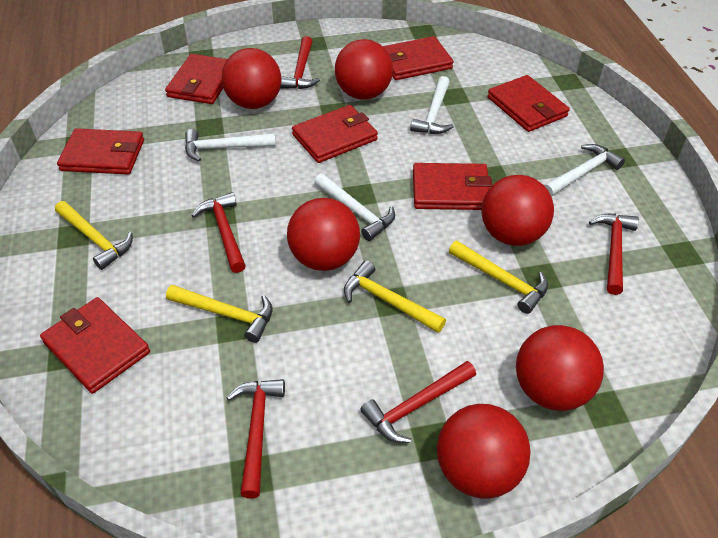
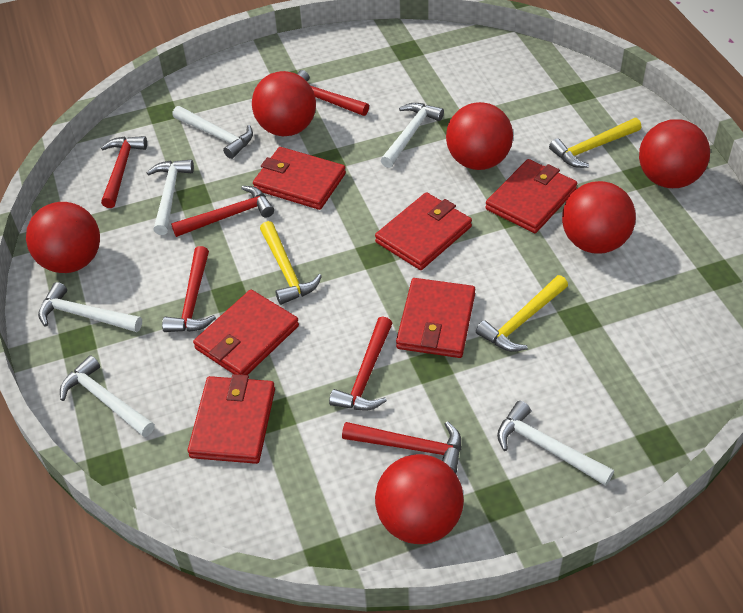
red hammer: 5 -> 6
red wallet: 7 -> 6
white hammer: 4 -> 6
yellow hammer: 4 -> 3

